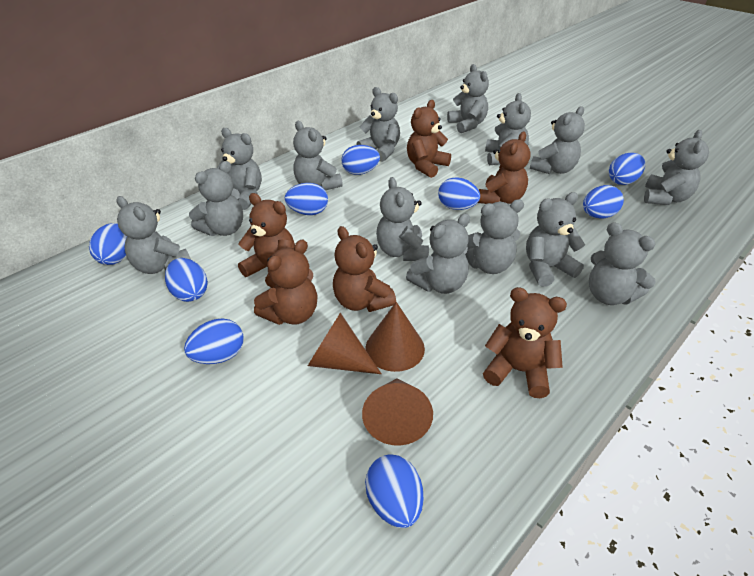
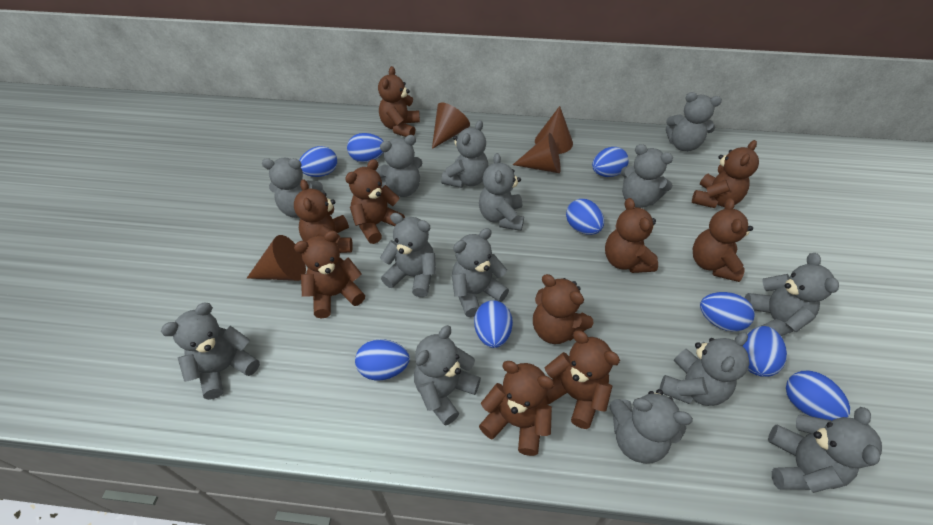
brown cone: 3 -> 4
brown teddy bear: 6 -> 10

